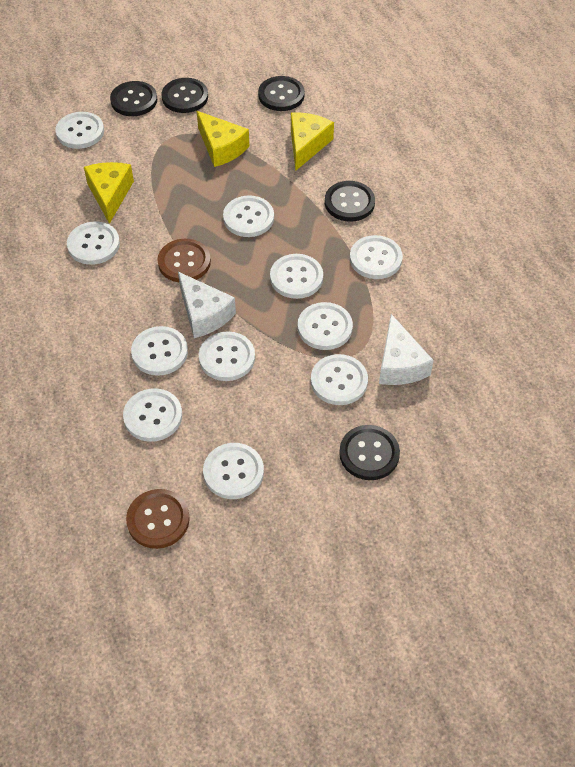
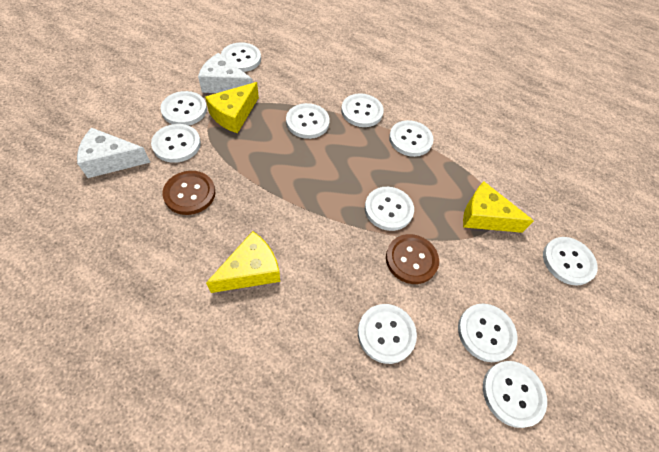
black button: 5 -> 0

